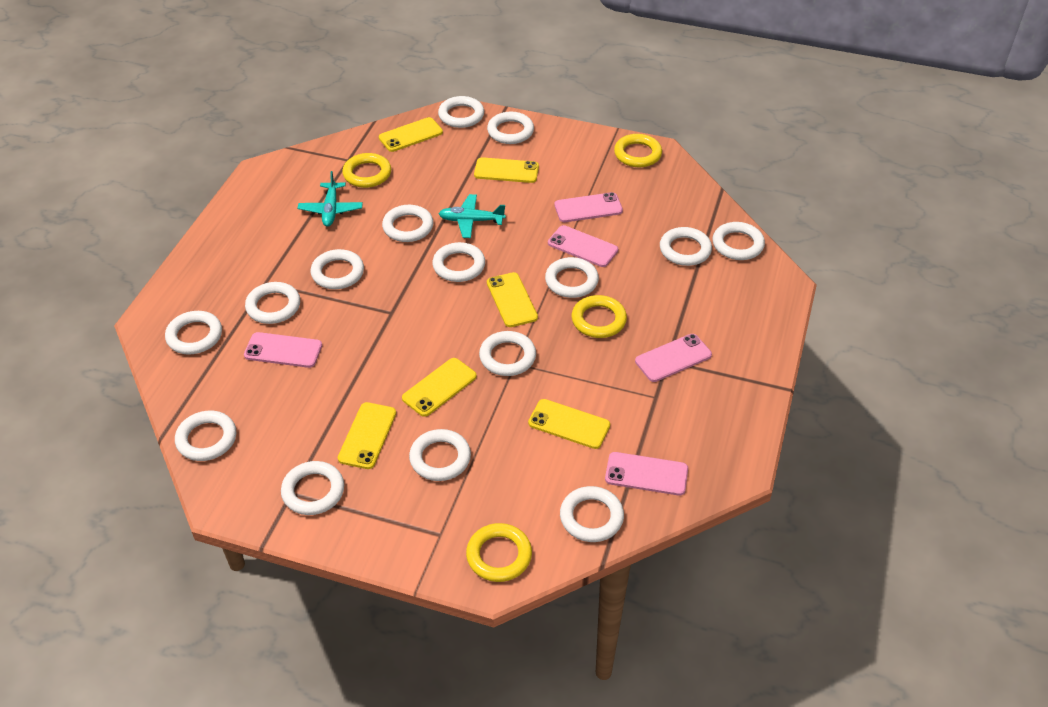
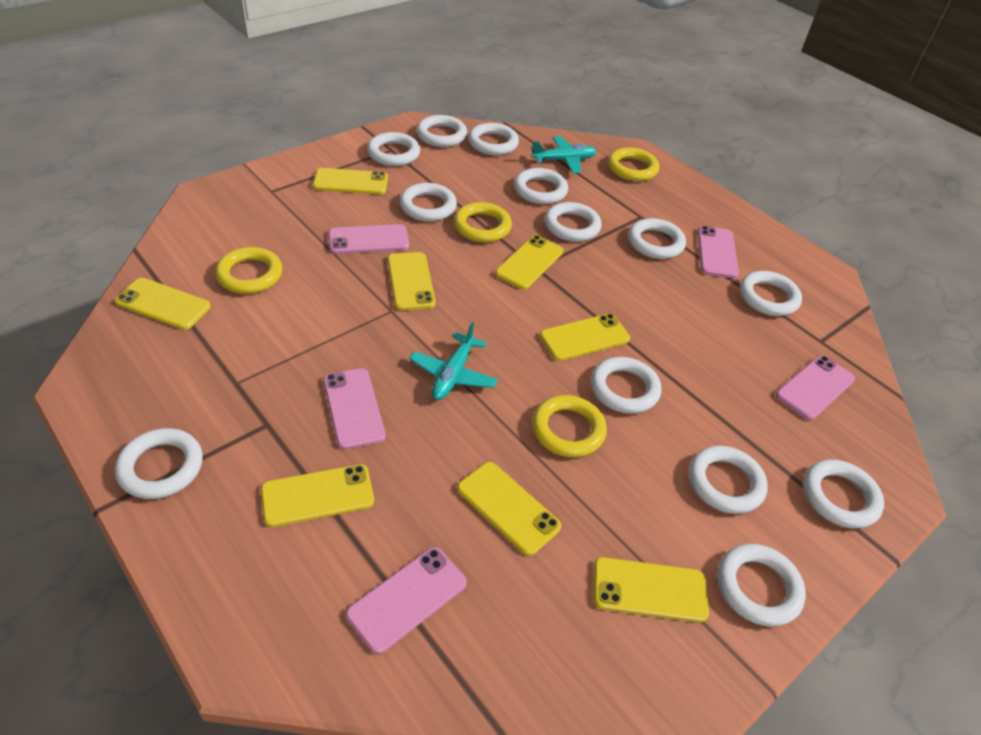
white ring: 15 -> 13
yellow phone: 6 -> 8

